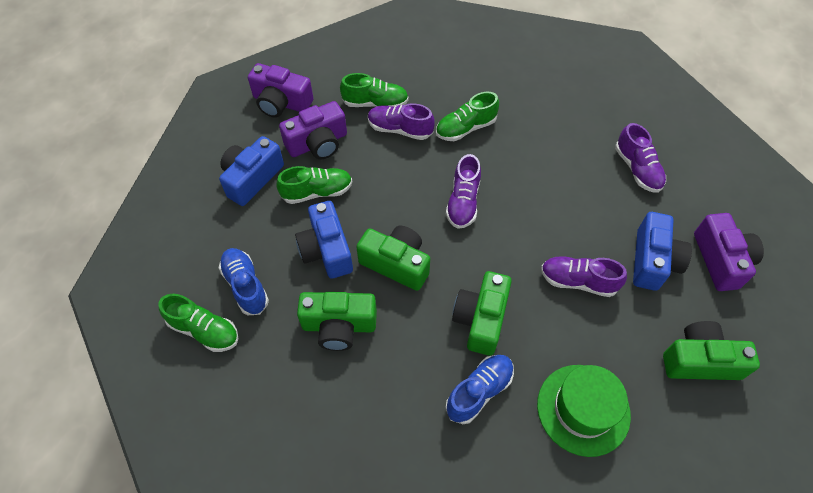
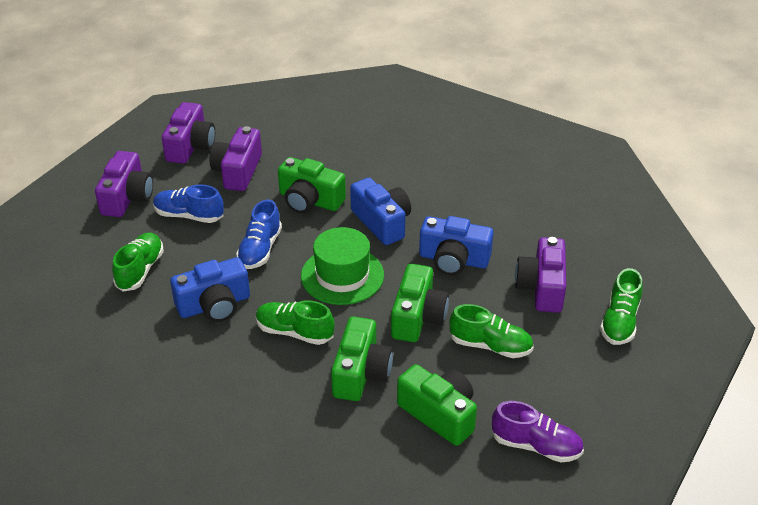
purple camera: 3 -> 4
purple shoe: 4 -> 1

